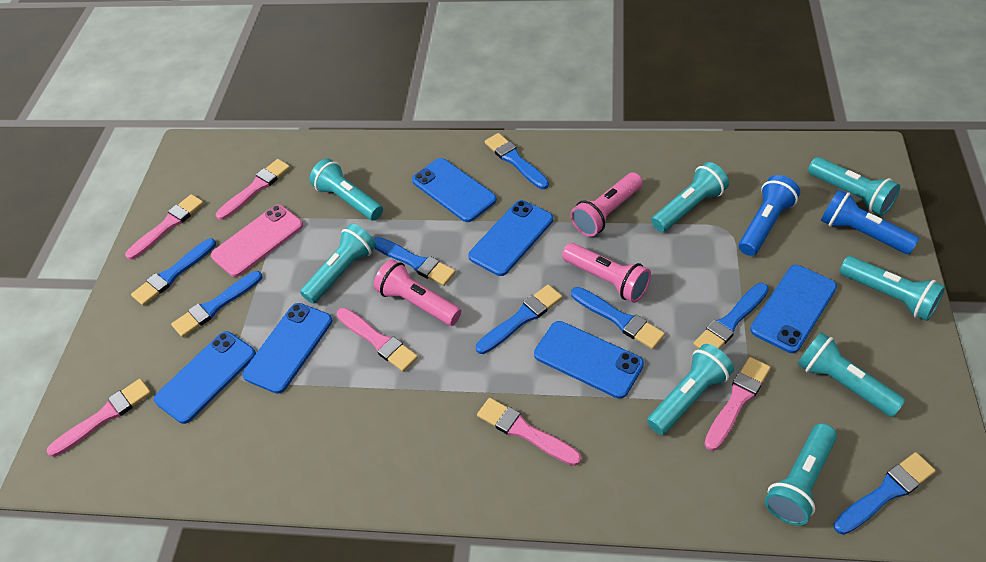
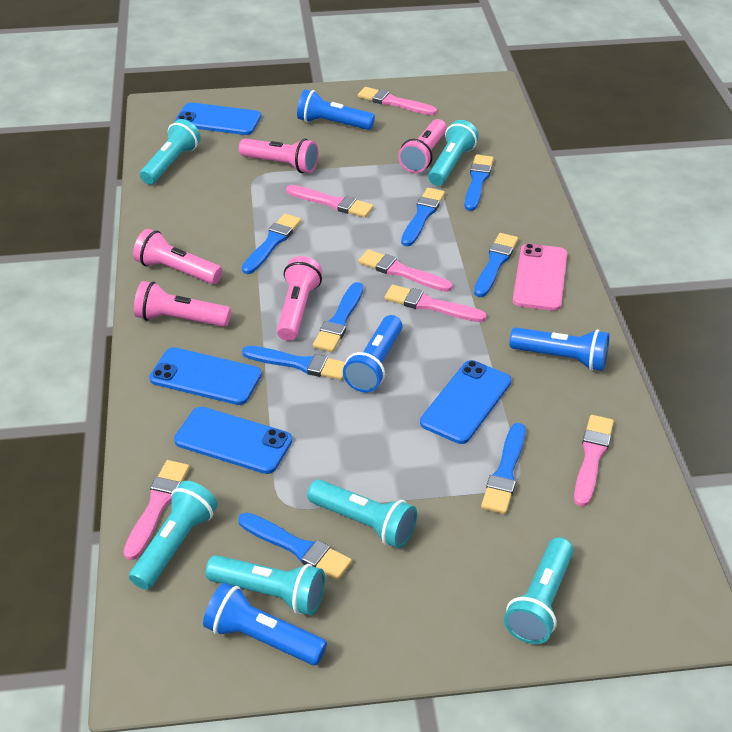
blue flashlight: 2 -> 4
blue phone: 6 -> 4
pink flashlight: 3 -> 5
turquoise flashlight: 8 -> 6

